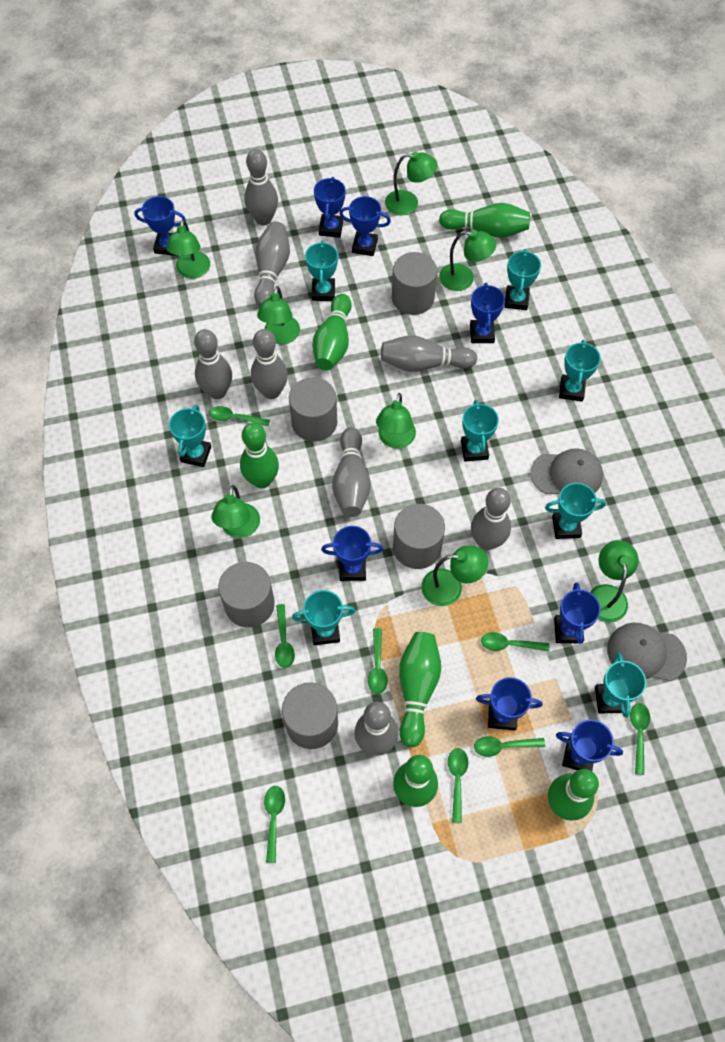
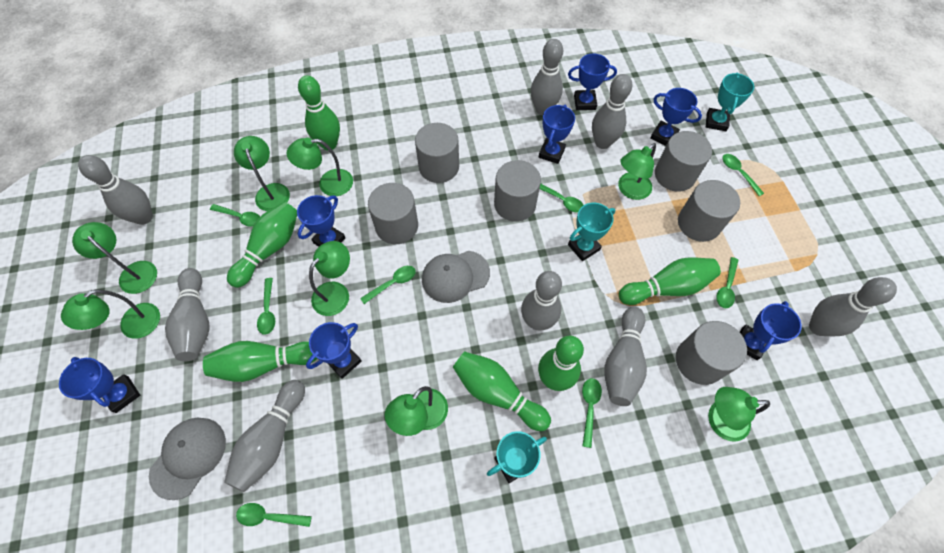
blue trophy: 8 -> 7
grey cylinder: 5 -> 6
turquoise trophy: 8 -> 3

